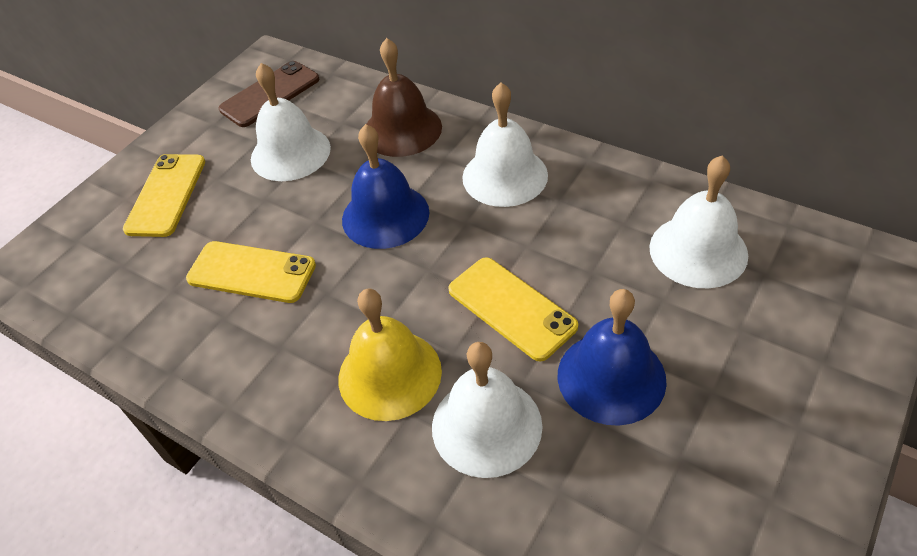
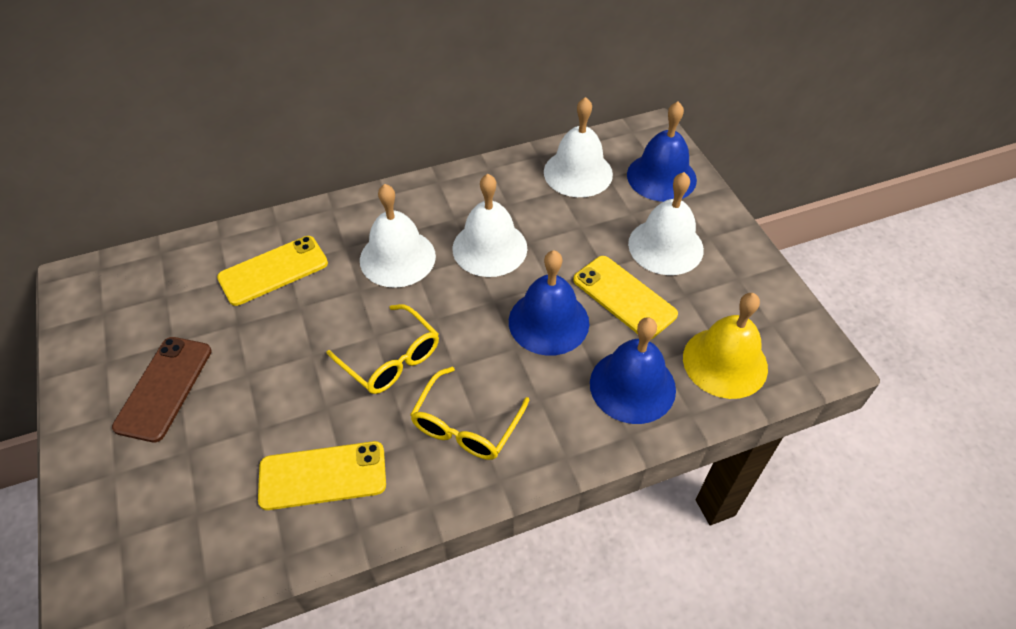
blue bell: 2 -> 3
brown bell: 1 -> 0
yellow glasses: 0 -> 2

